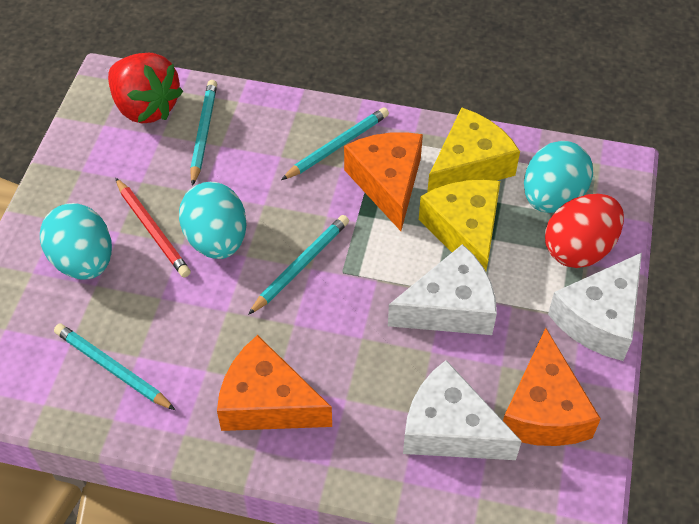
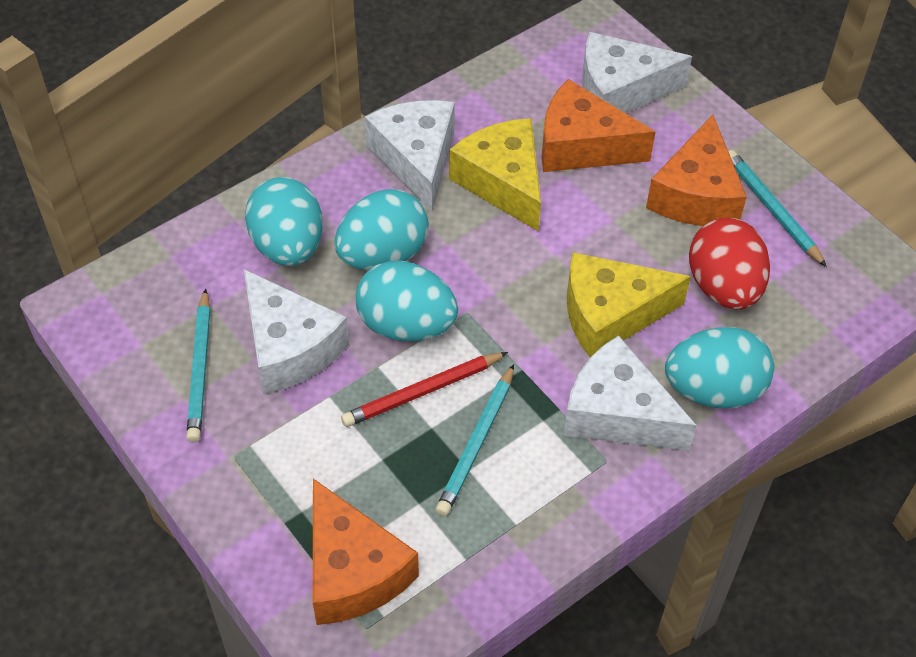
red strawberry: 1 -> 0
turquoise egg: 3 -> 4
turquoise pencil: 4 -> 3
white cheese: 3 -> 4

